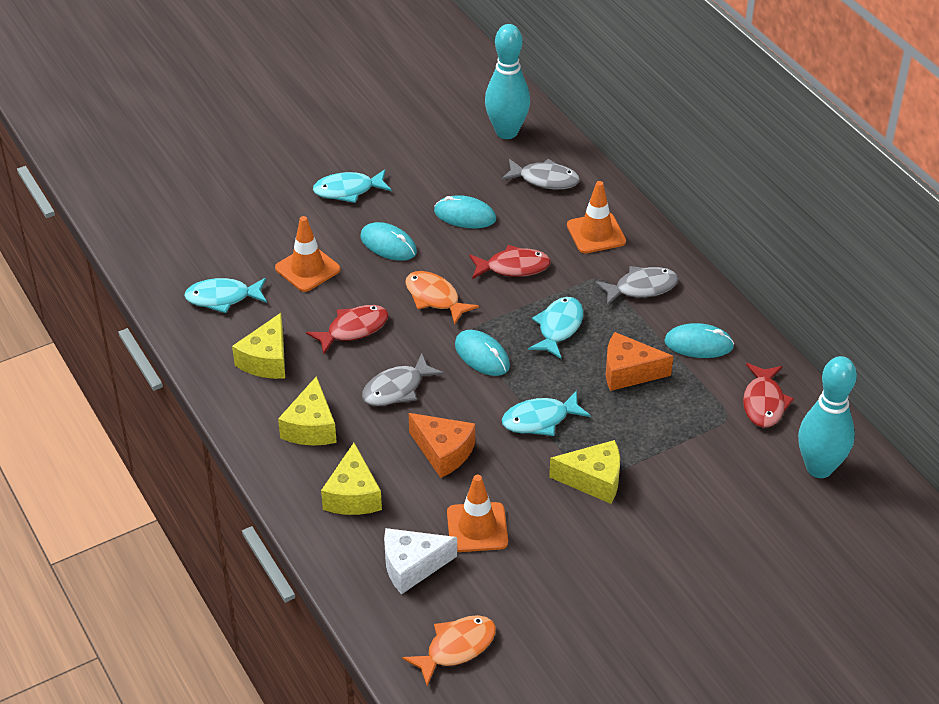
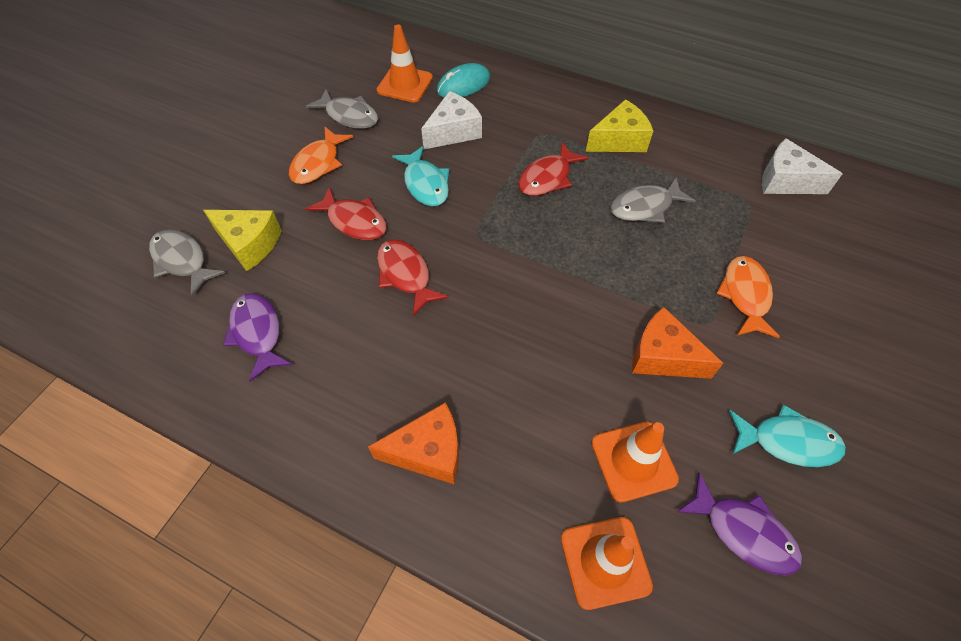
purple fish: 0 -> 2
turquoise bowling pin: 2 -> 0
turquoise fish: 4 -> 2
turquoise mouse: 4 -> 1
white cheese: 1 -> 2
yellow cheese: 4 -> 2

